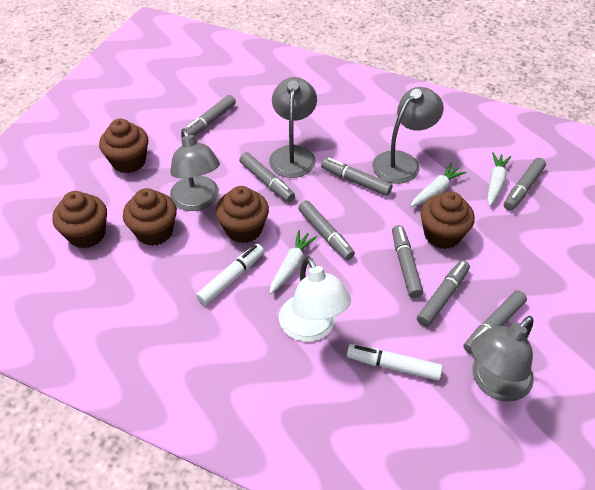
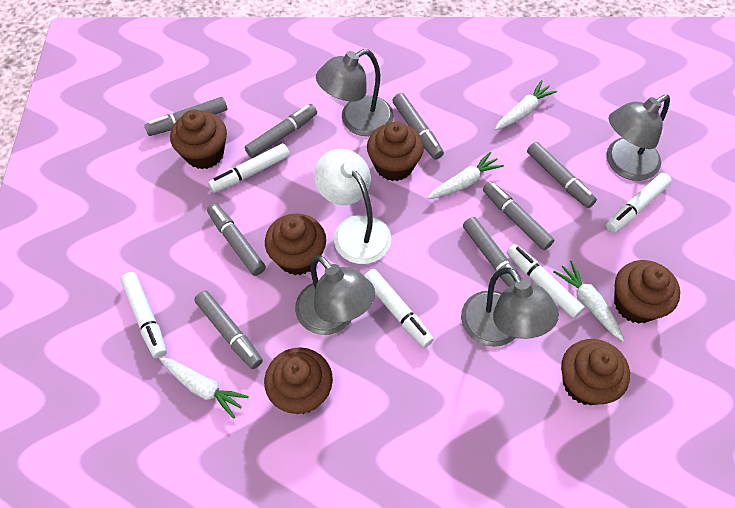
brown cupcake: 5 -> 6
white carrot: 3 -> 4
white marker: 2 -> 5

